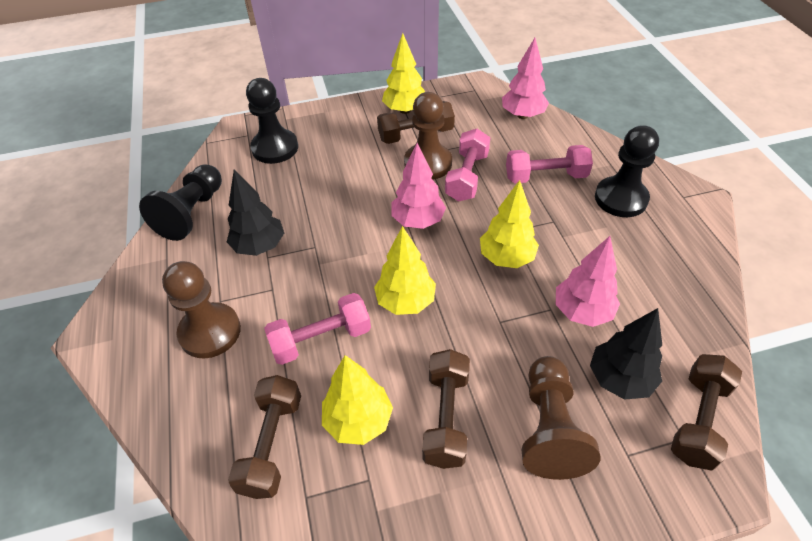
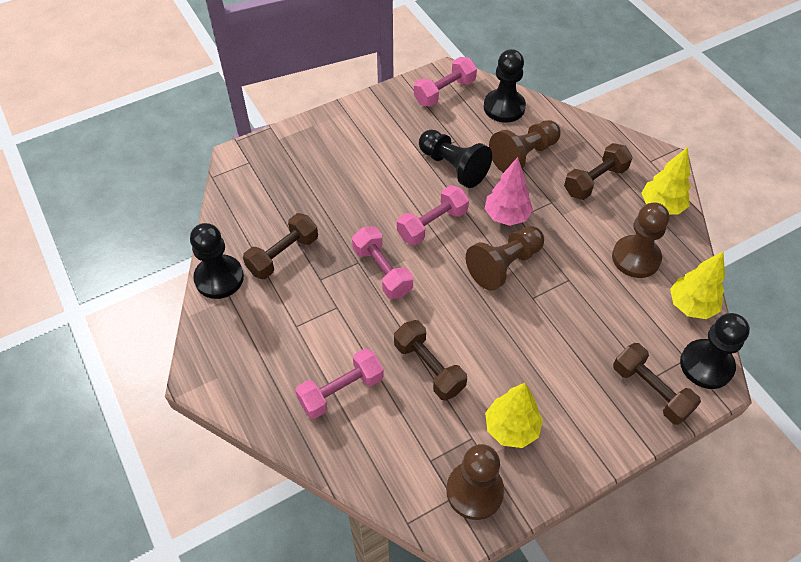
black pawn: 3 -> 4
black tree: 2 -> 0
brown pawn: 3 -> 4
pink dumbbell: 3 -> 4
pink tree: 3 -> 1
yellow tree: 4 -> 3

